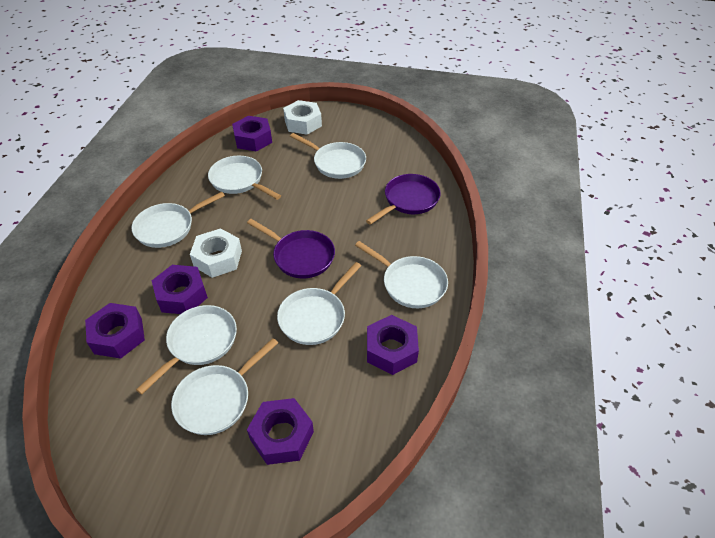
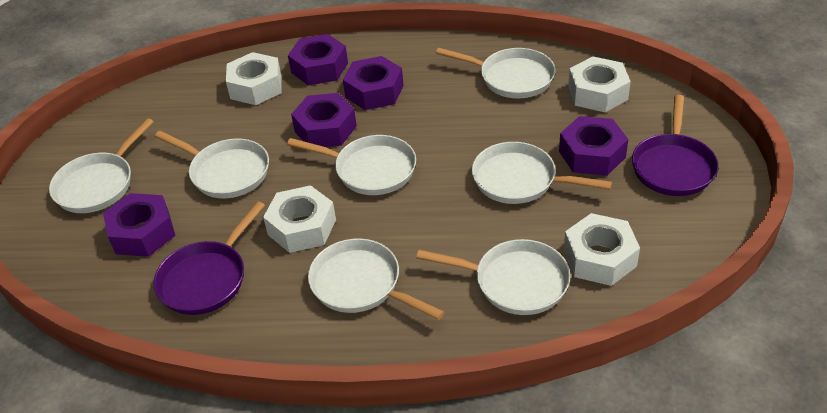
white nut: 2 -> 4

